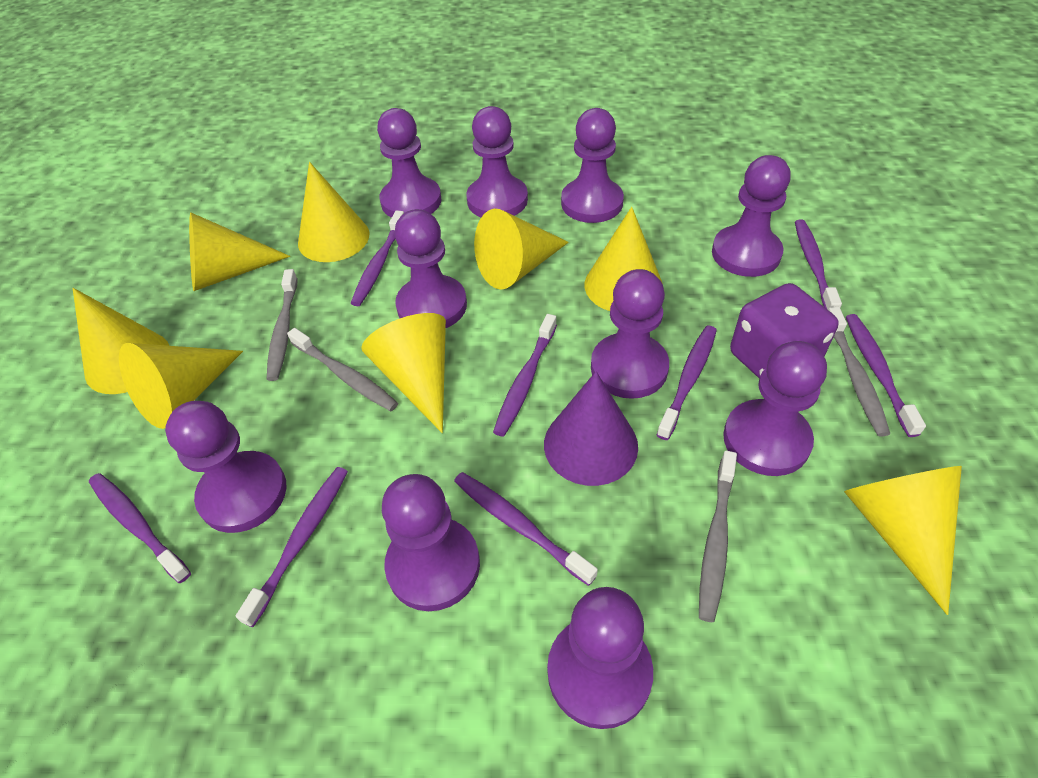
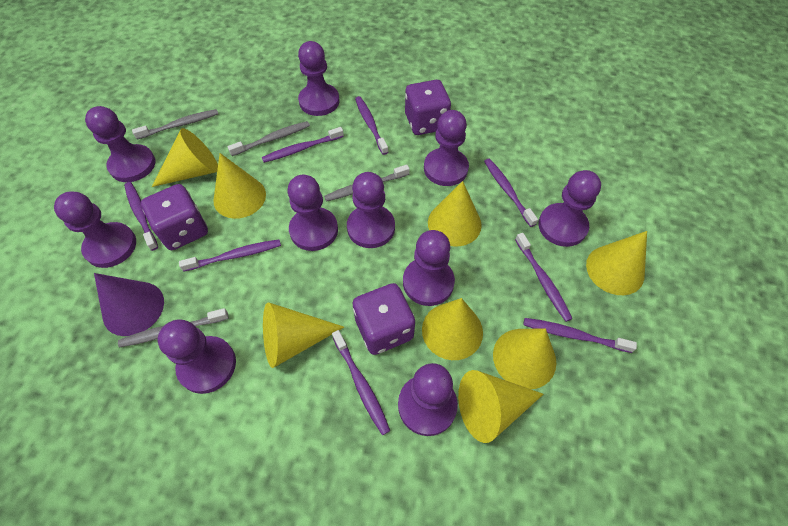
purple dice: 1 -> 3

